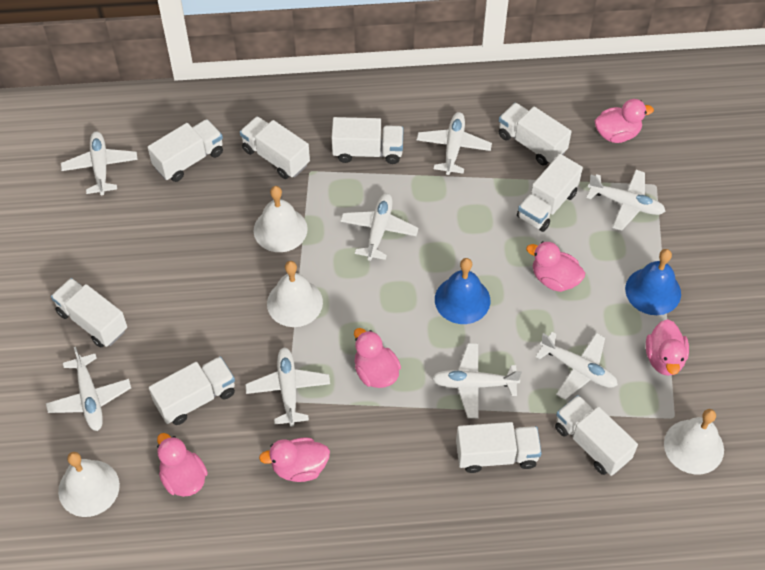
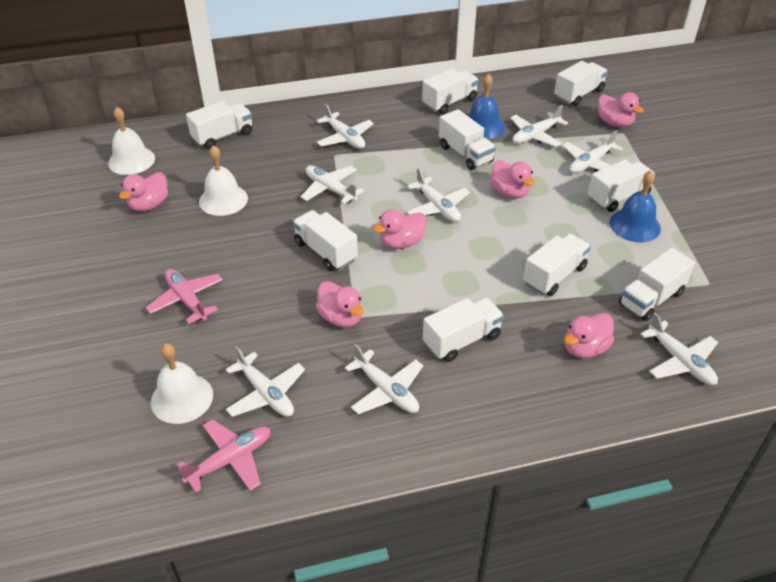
pink plane: 0 -> 2
white bell: 4 -> 3

